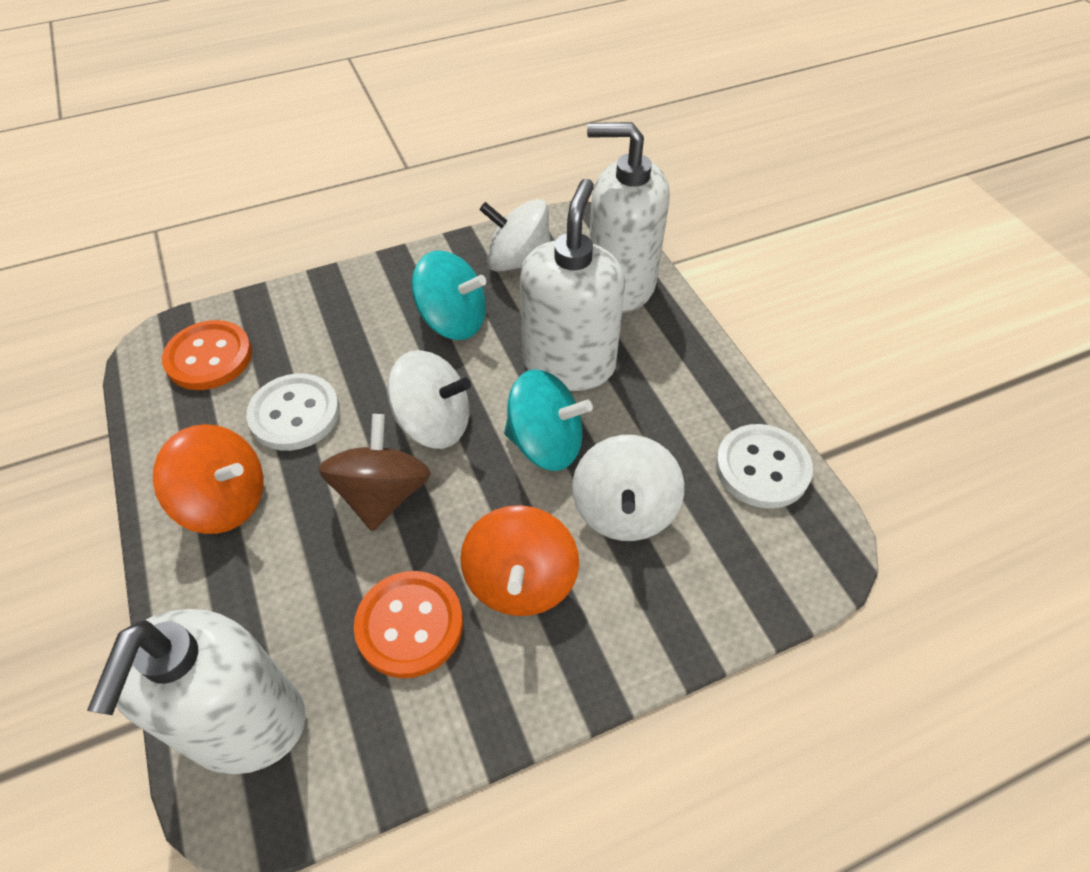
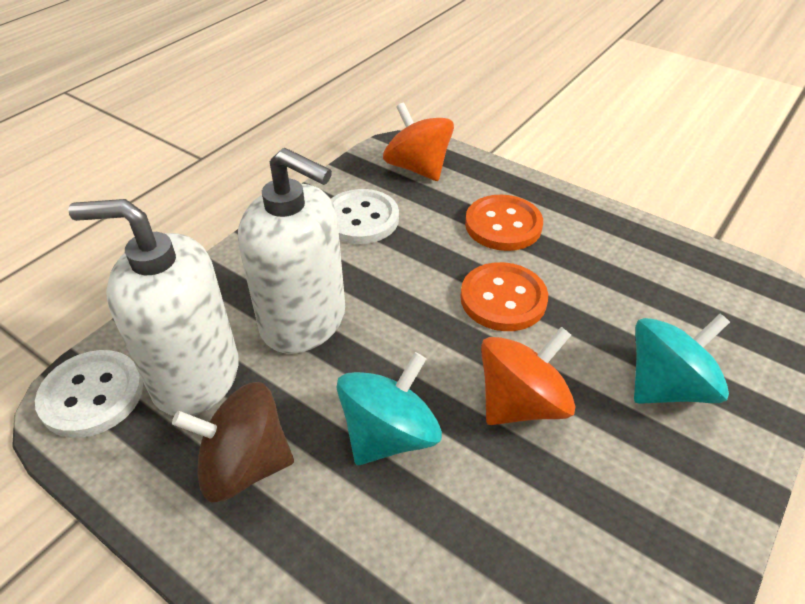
white soap dispenser: 3 -> 2
white spinning top: 3 -> 0

